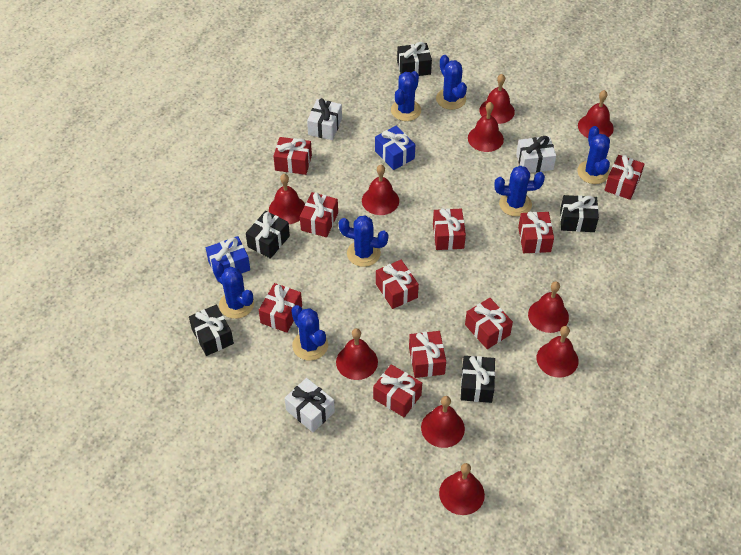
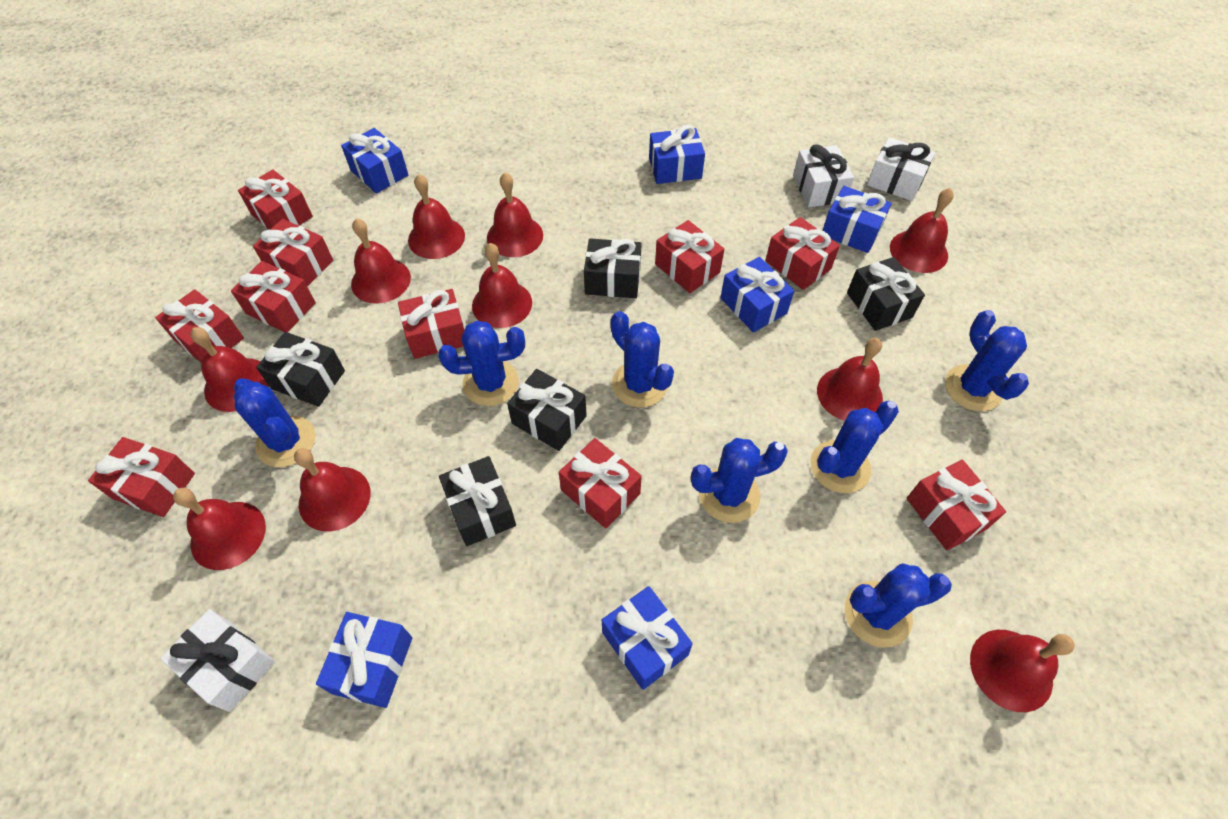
blue gift: 2 -> 6

